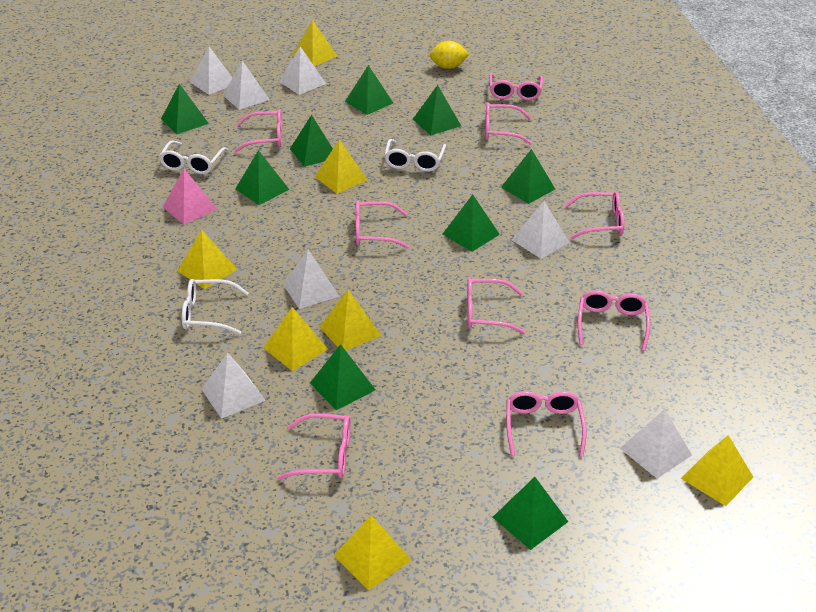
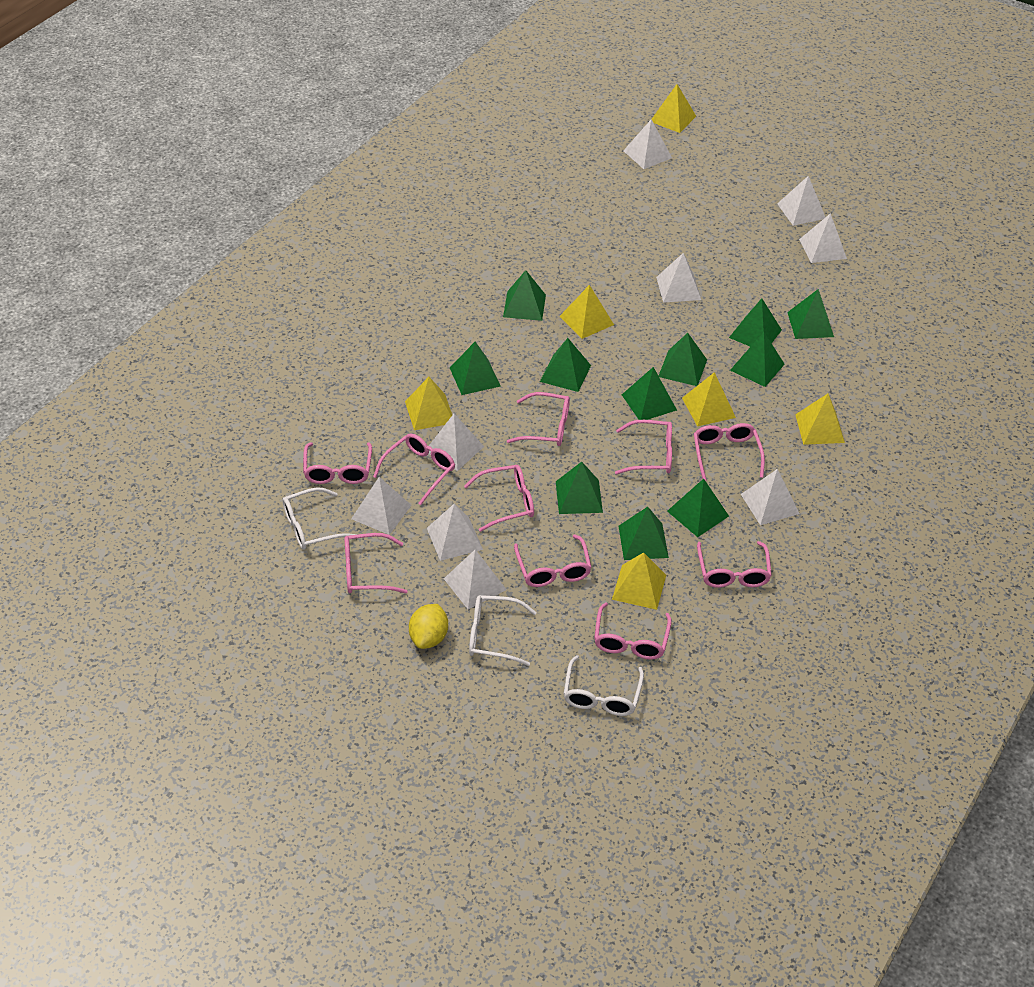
green pyramid: 9 -> 11
pink glasses: 9 -> 10
pink pyramid: 1 -> 0
white pyramid: 7 -> 9
yellow pyramid: 7 -> 6

